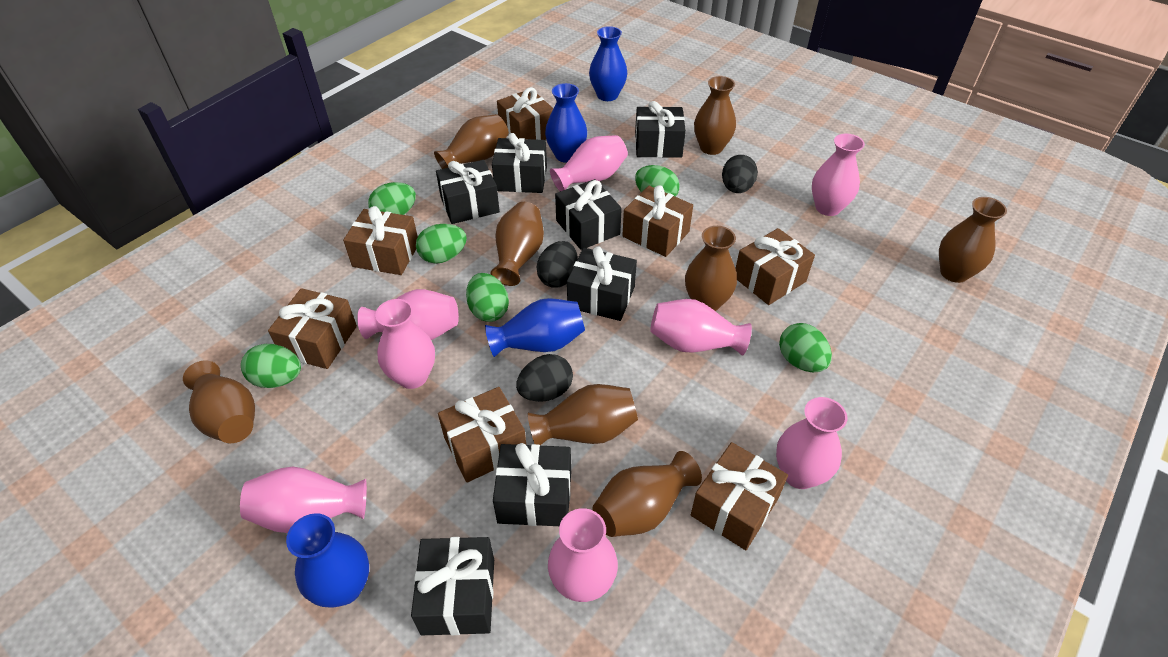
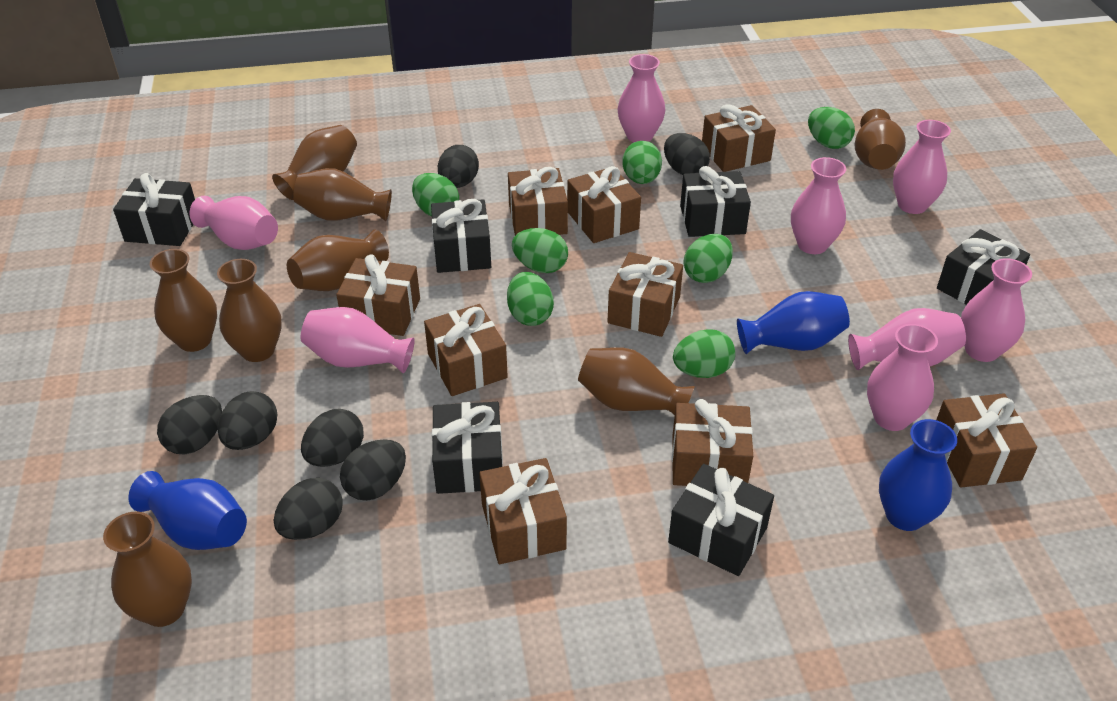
black egg: 3 -> 7
black gift: 7 -> 6
blue vase: 4 -> 3
brown gift: 7 -> 9
green egg: 6 -> 7

